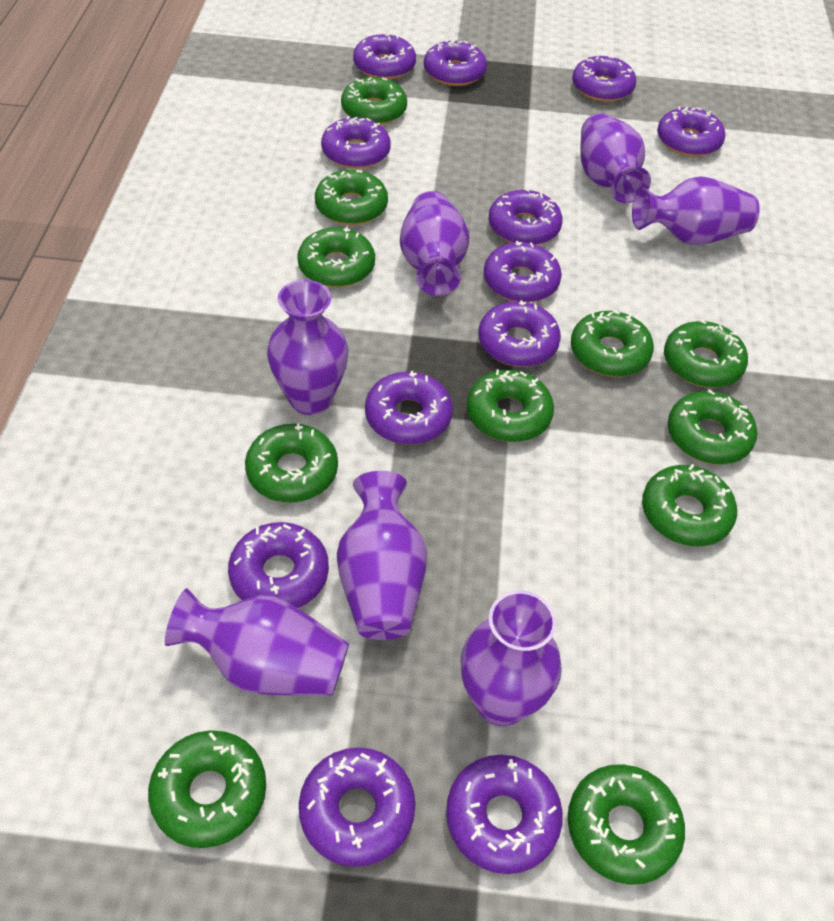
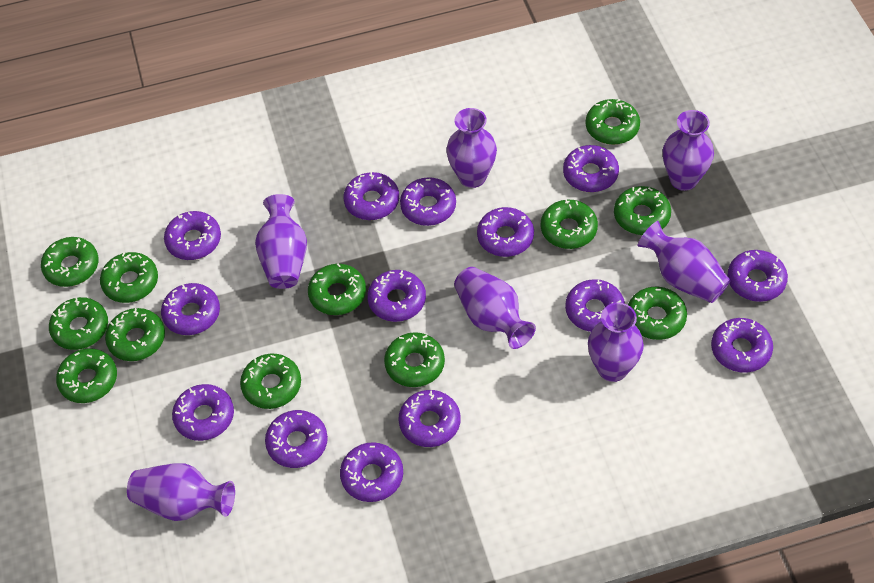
green donut: 11 -> 12
purple donut: 12 -> 14

